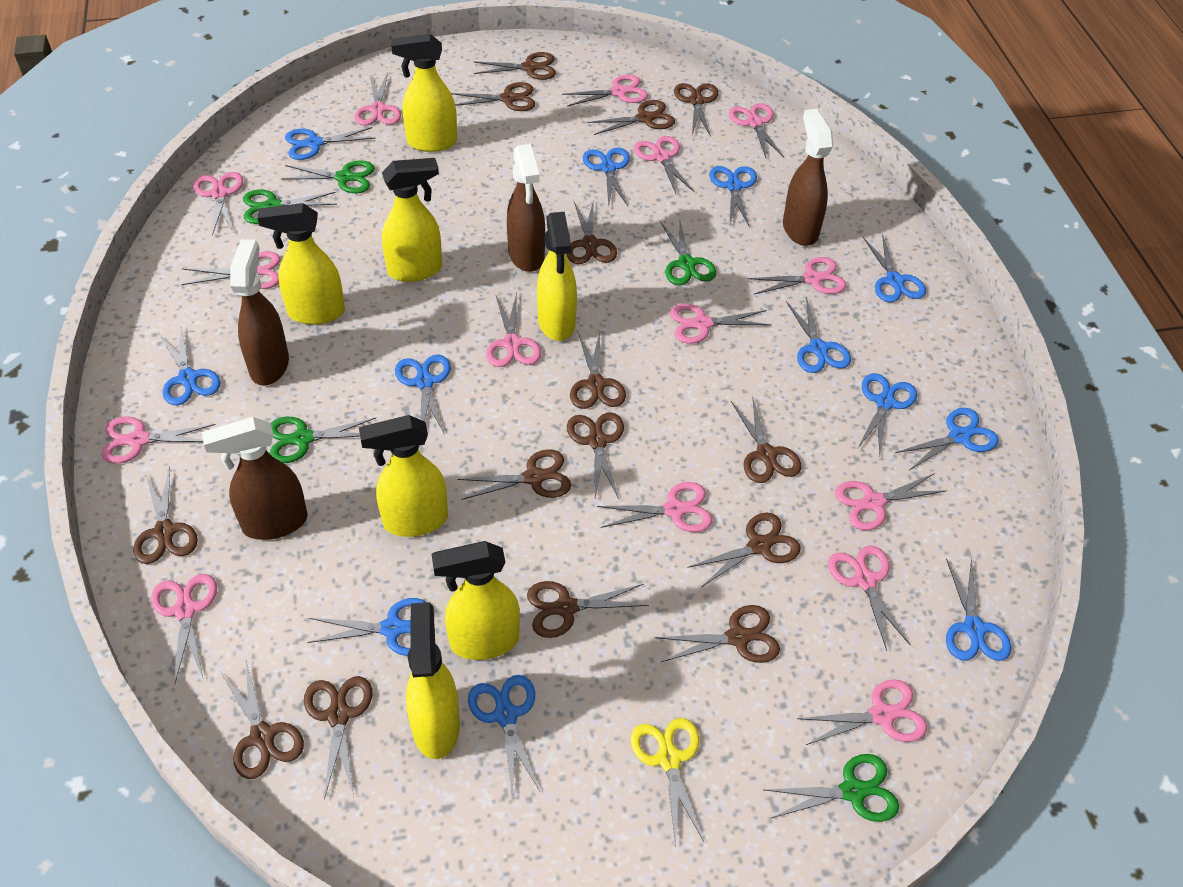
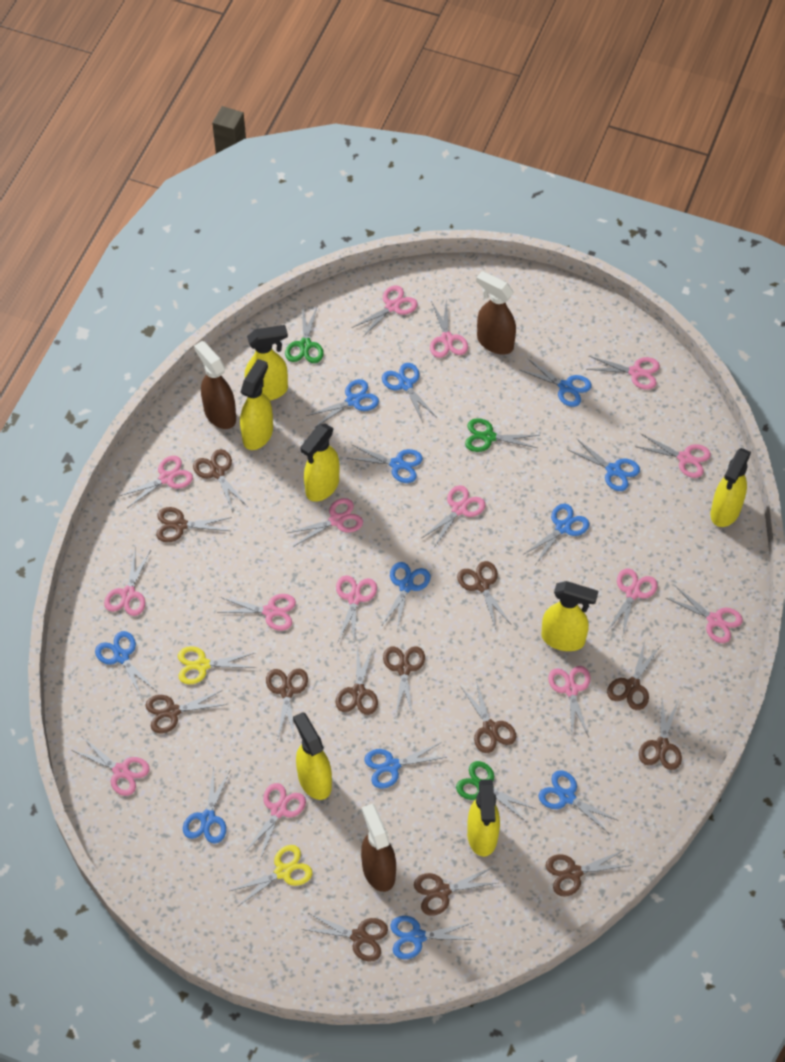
brown scissors: 15 -> 13
brown spray bottle: 4 -> 3
green scissors: 5 -> 3
yellow scissors: 1 -> 2

